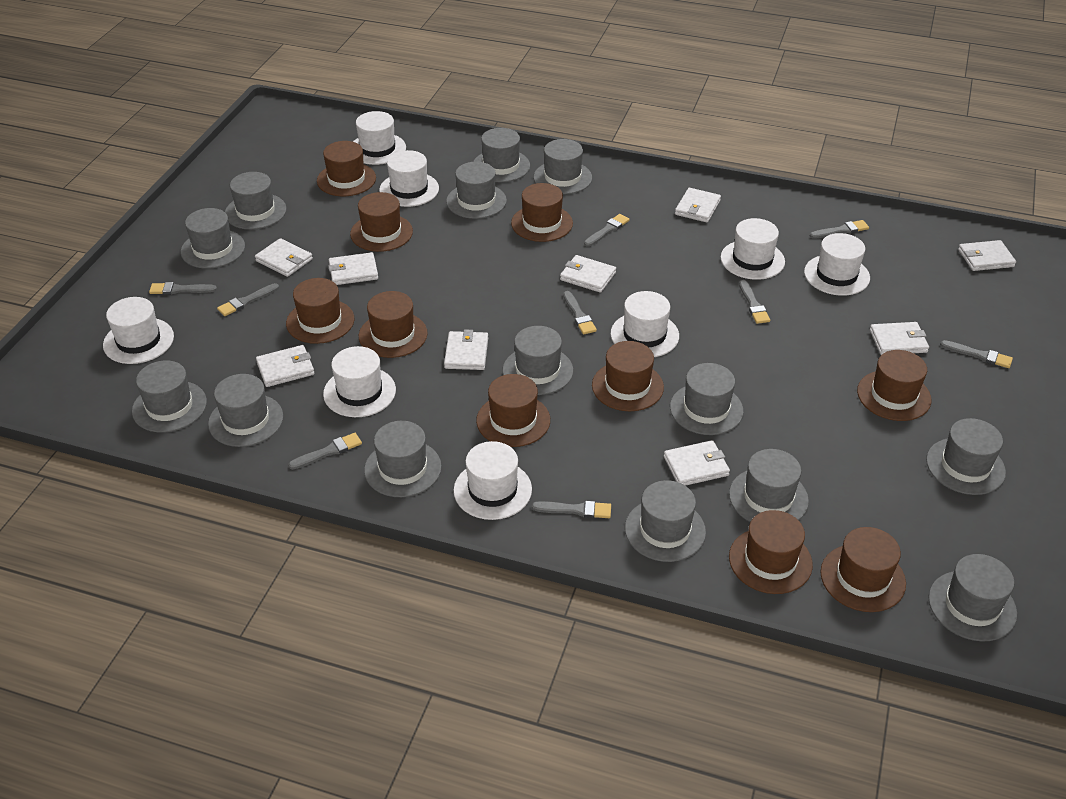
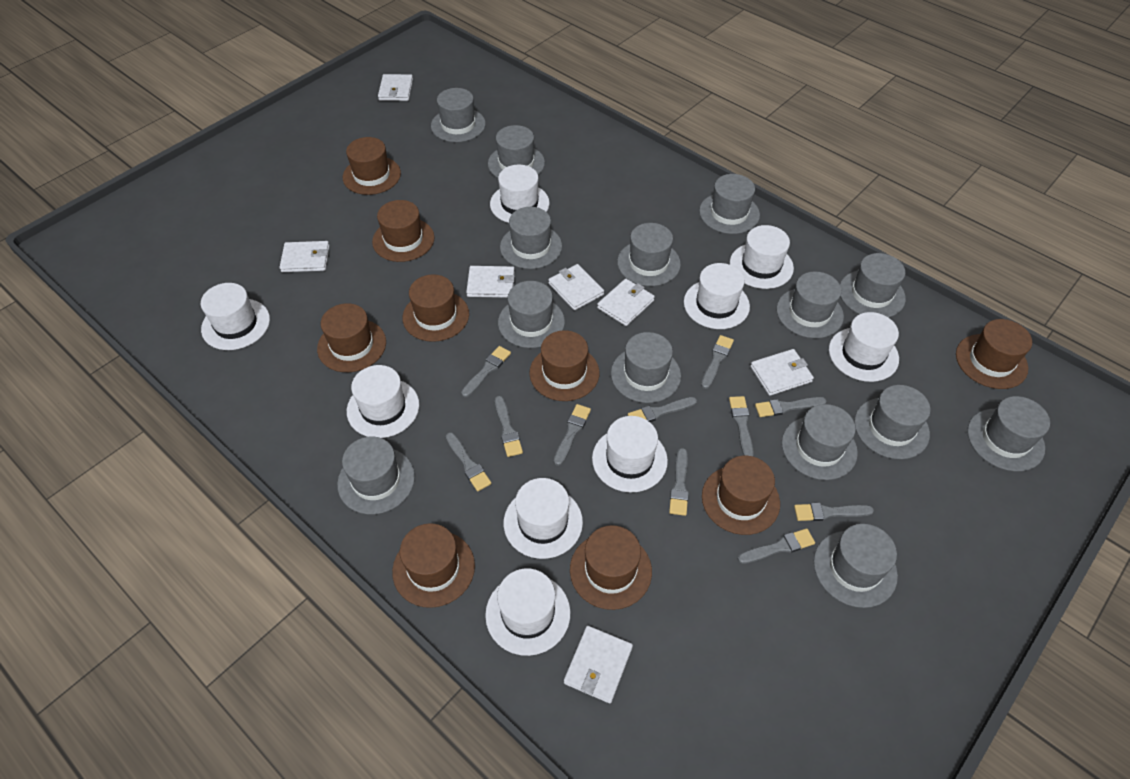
brown hat: 10 -> 9
grey brush: 9 -> 11
white hat: 8 -> 9
white wallet: 9 -> 7

